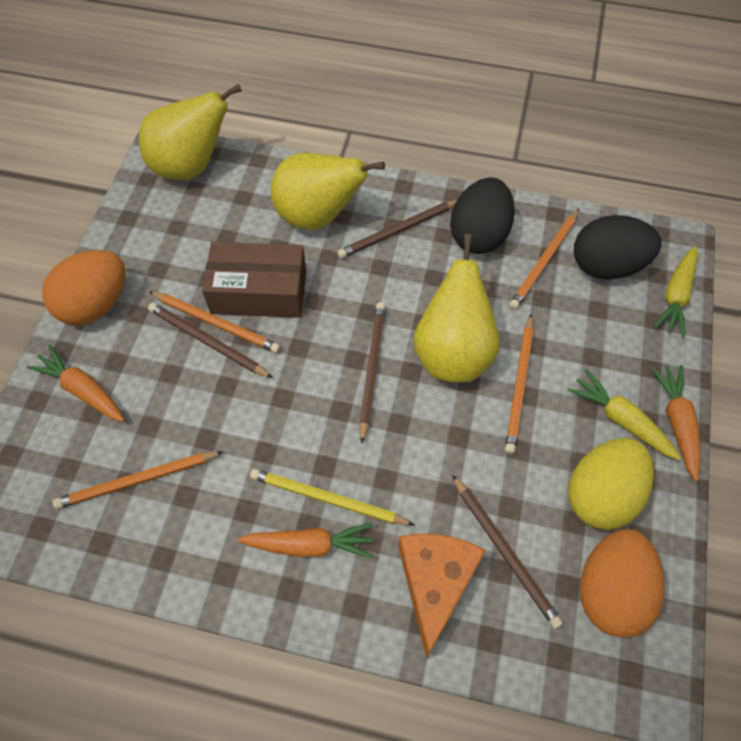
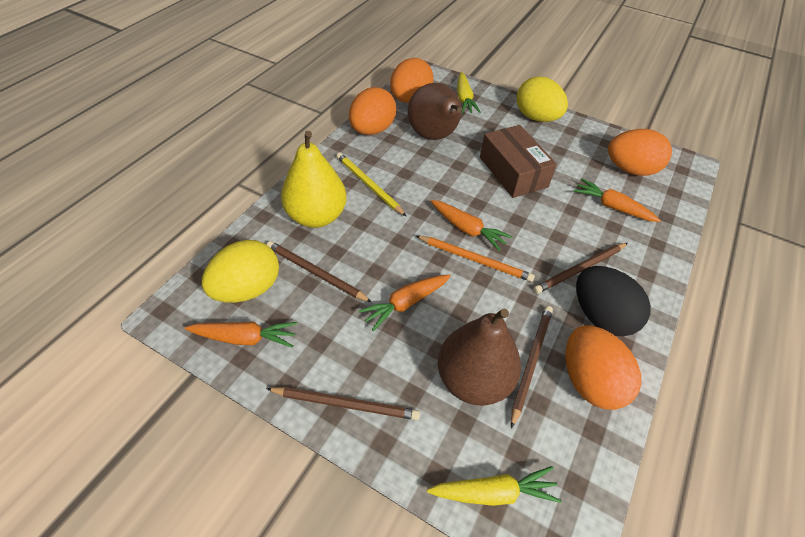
black egg: 2 -> 1
brown pear: 0 -> 2
orange carrot: 3 -> 4
orange cheese: 1 -> 0
orange egg: 2 -> 4
orange pencil: 4 -> 1
yellow egg: 1 -> 2
yellow pear: 3 -> 1

